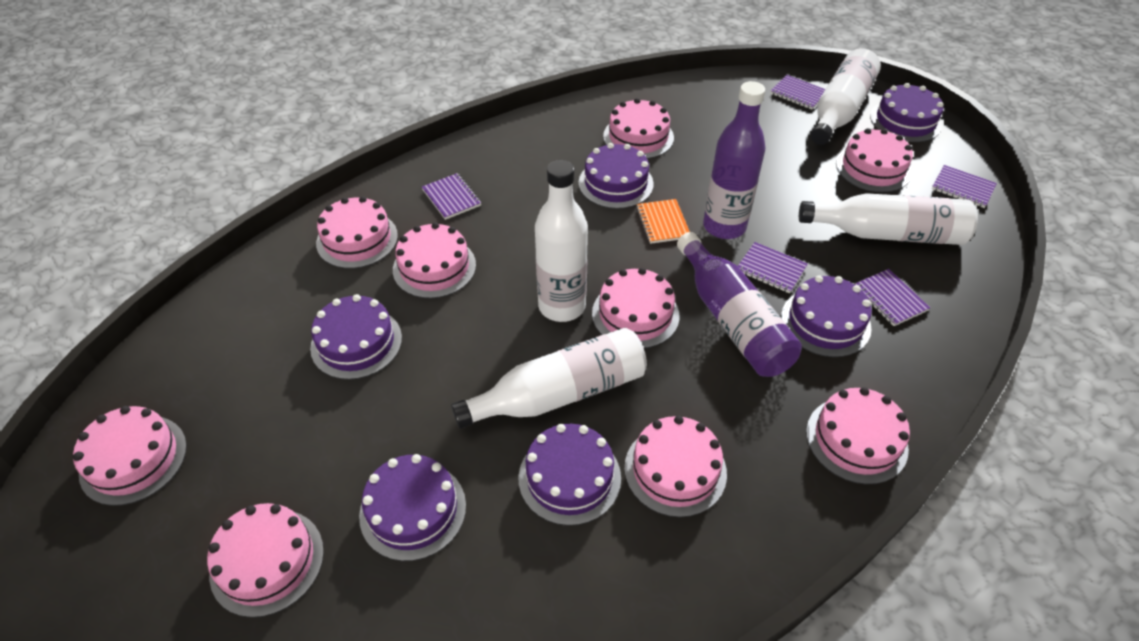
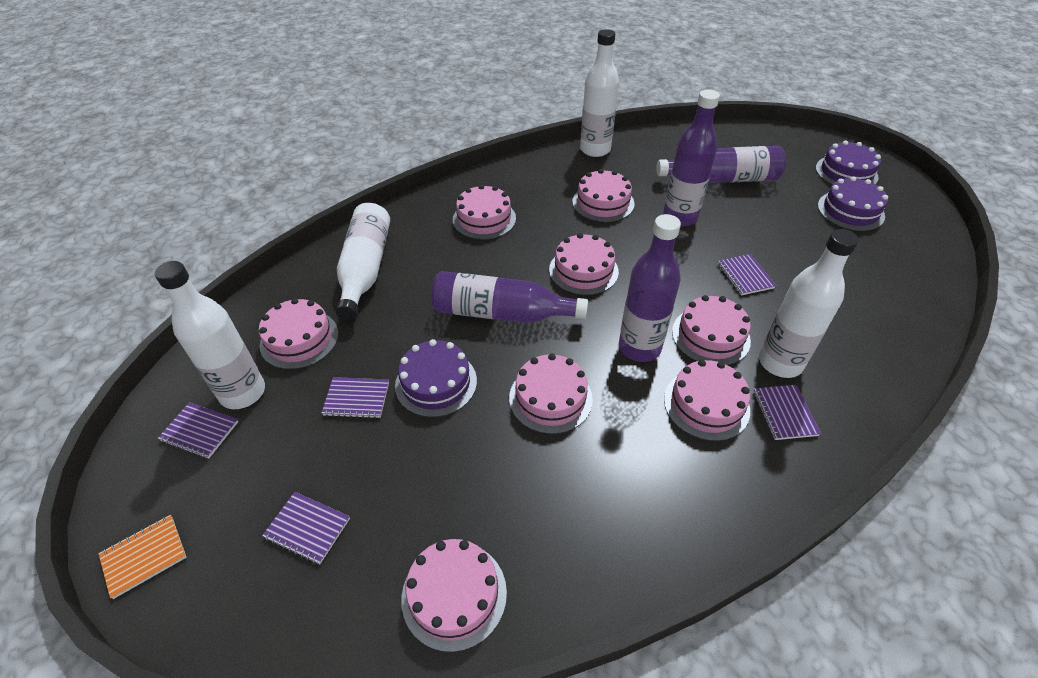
pink cake: 9 -> 8
purple bottle: 2 -> 4
purple cake: 6 -> 3

